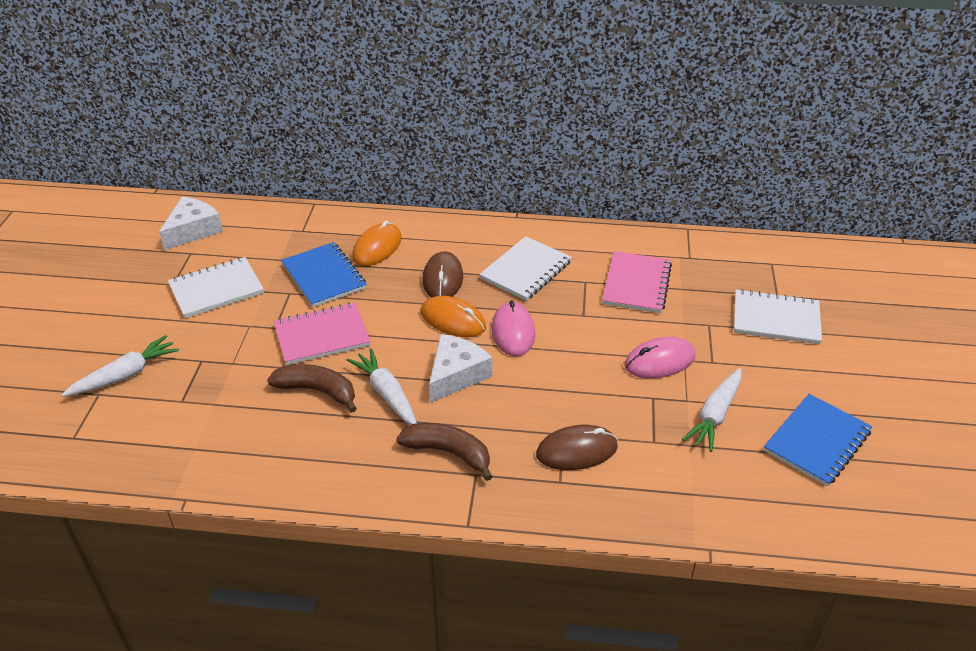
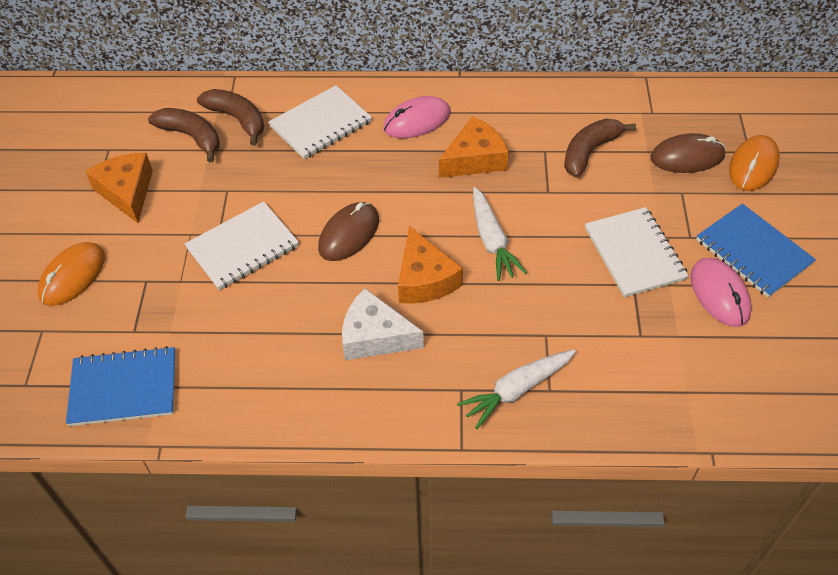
brown banana: 2 -> 3
orange cheese: 0 -> 3
pink notebook: 2 -> 0
white carrot: 3 -> 2
white cheese: 2 -> 1

